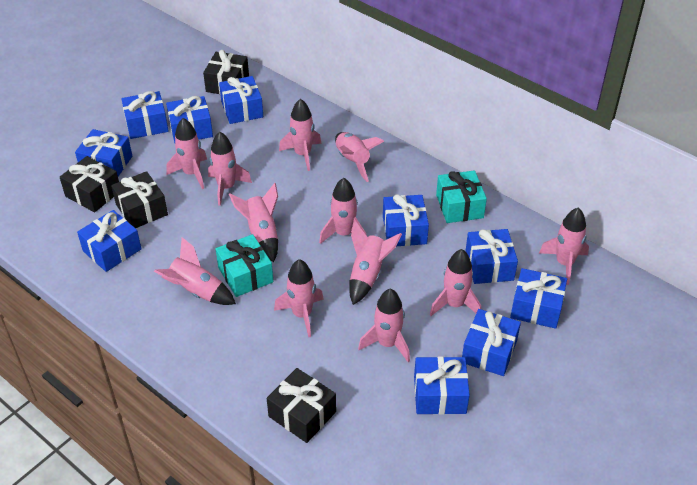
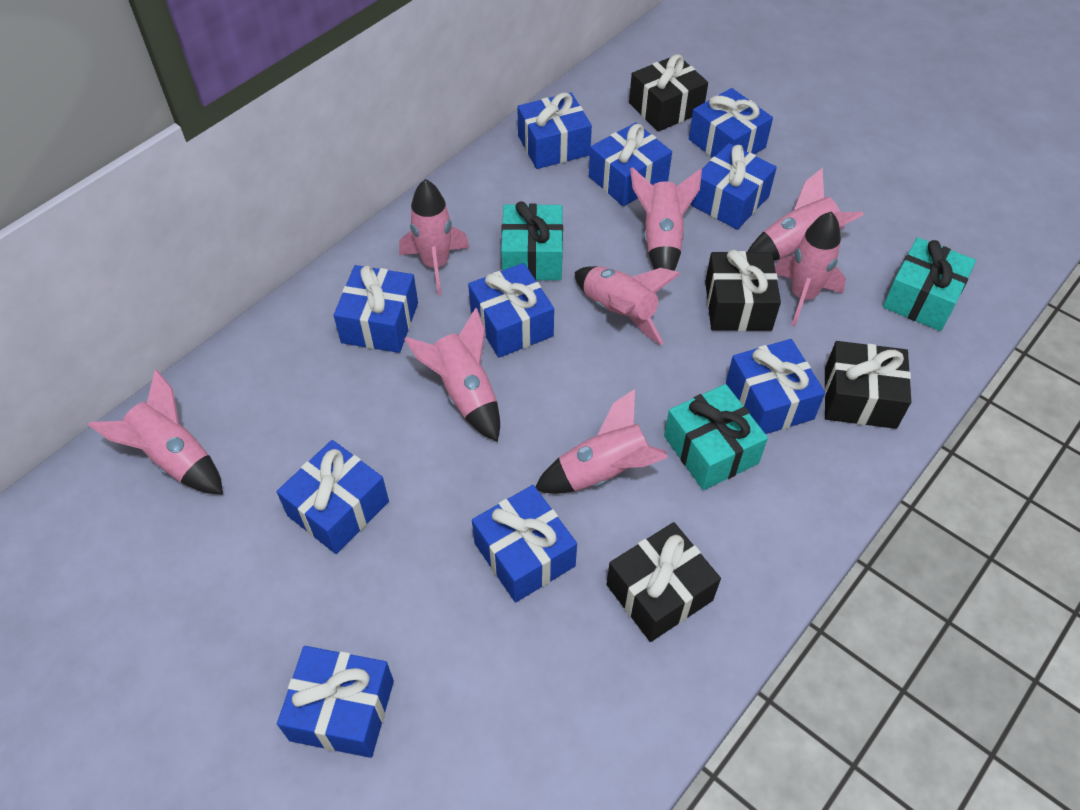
pink rocket: 12 -> 8
turquoise gift: 2 -> 3

